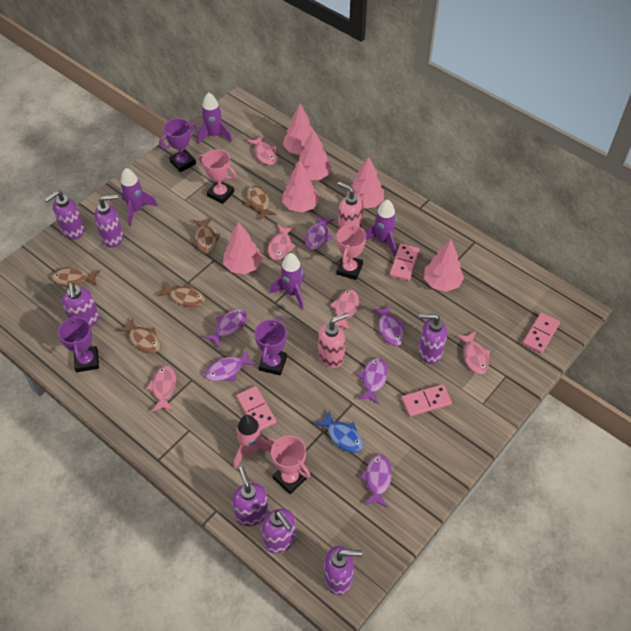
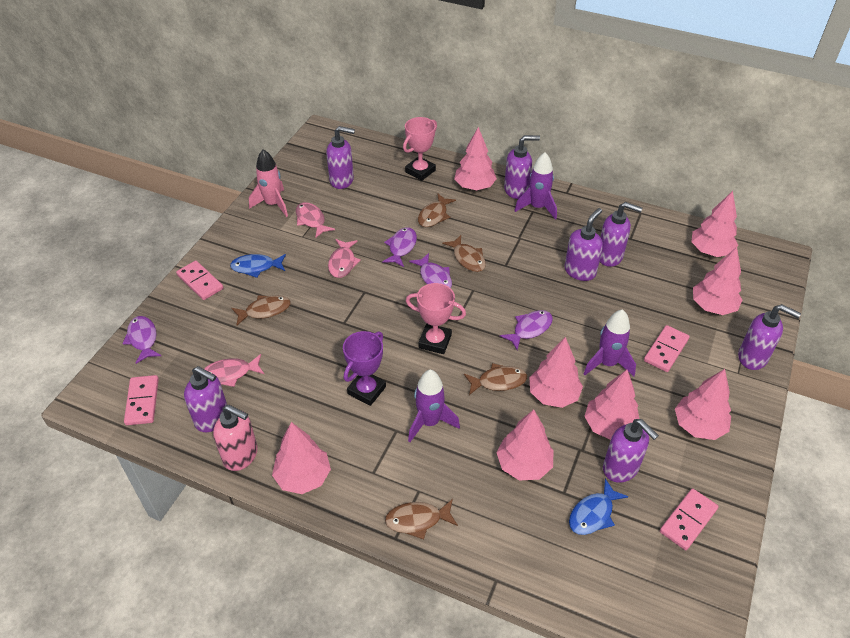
blue fish: 1 -> 2
pink fish: 5 -> 3
pink soap dispenser: 2 -> 1
pink tree: 6 -> 8
pink trophy: 3 -> 2
purple fish: 6 -> 4
purple rocket: 4 -> 3
purple trophy: 3 -> 1

